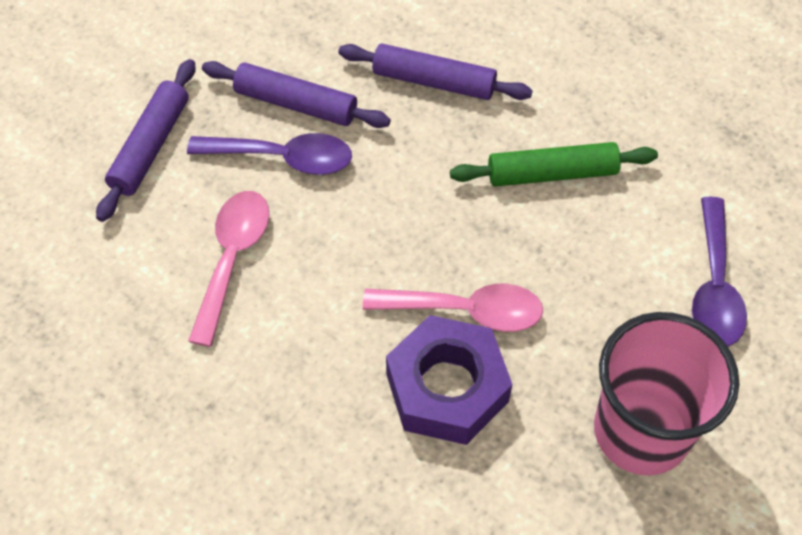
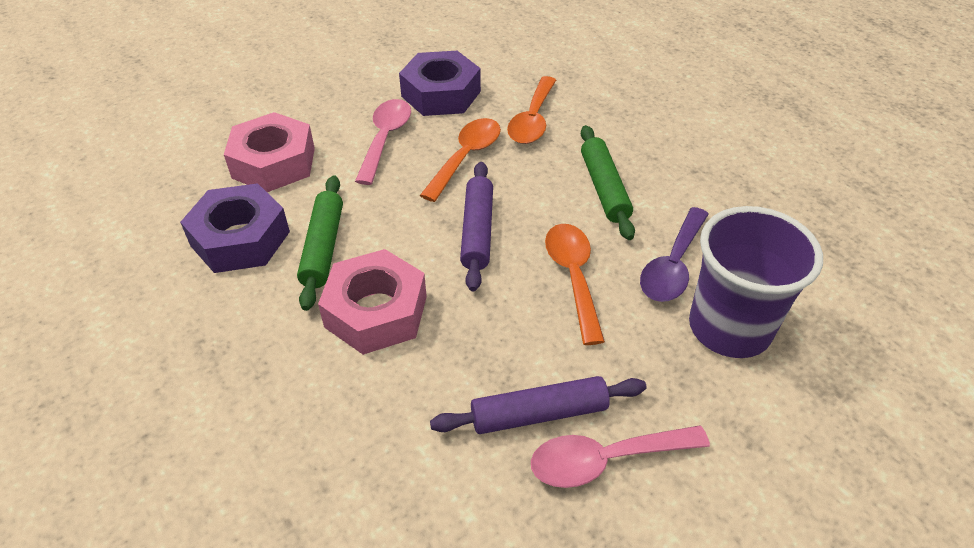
green rolling pin: 1 -> 2
orange spoon: 0 -> 3
pink cup: 1 -> 0
pink nut: 0 -> 2
purple cup: 0 -> 1
purple nut: 1 -> 2
purple rolling pin: 3 -> 2
purple spoon: 2 -> 1

